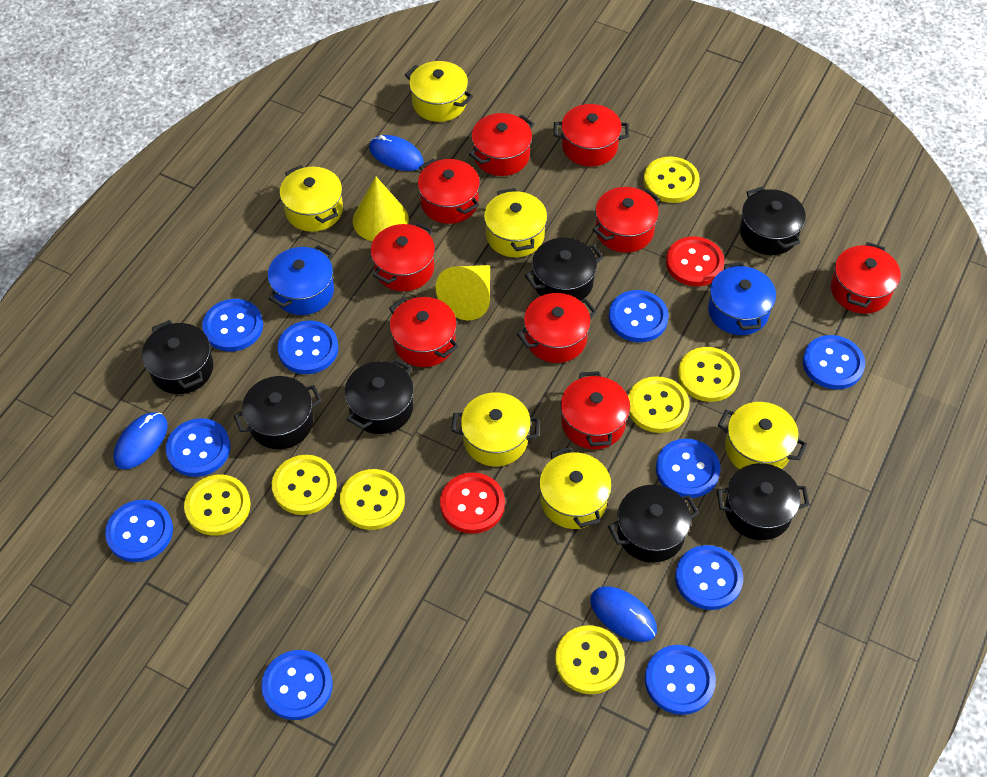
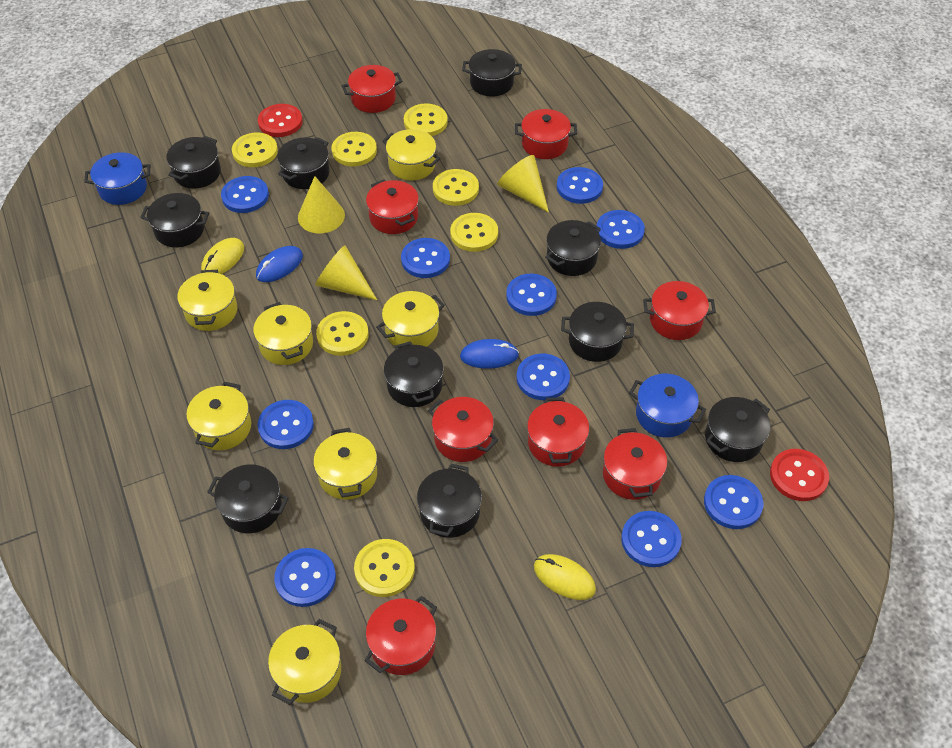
black pot: 7 -> 10
blue mouse: 3 -> 2
red pot: 9 -> 8
yellow cone: 2 -> 3
yellow mouse: 0 -> 2
yellow pot: 6 -> 7

